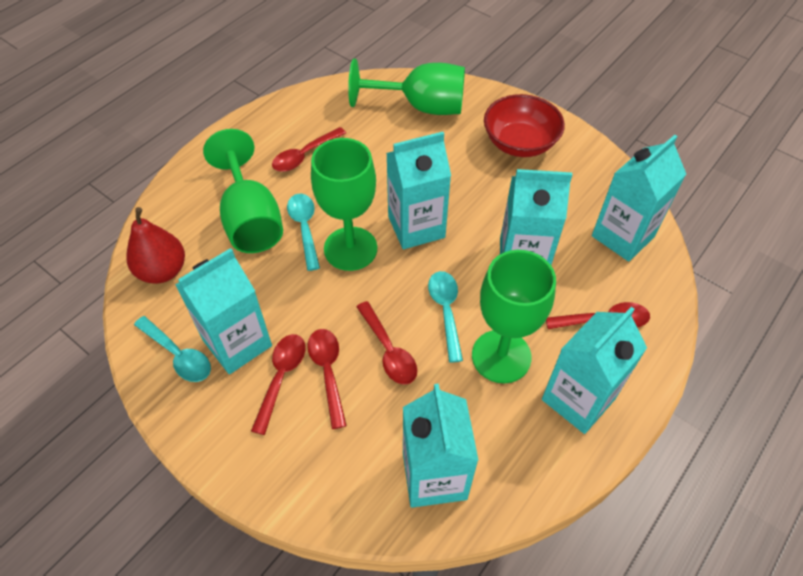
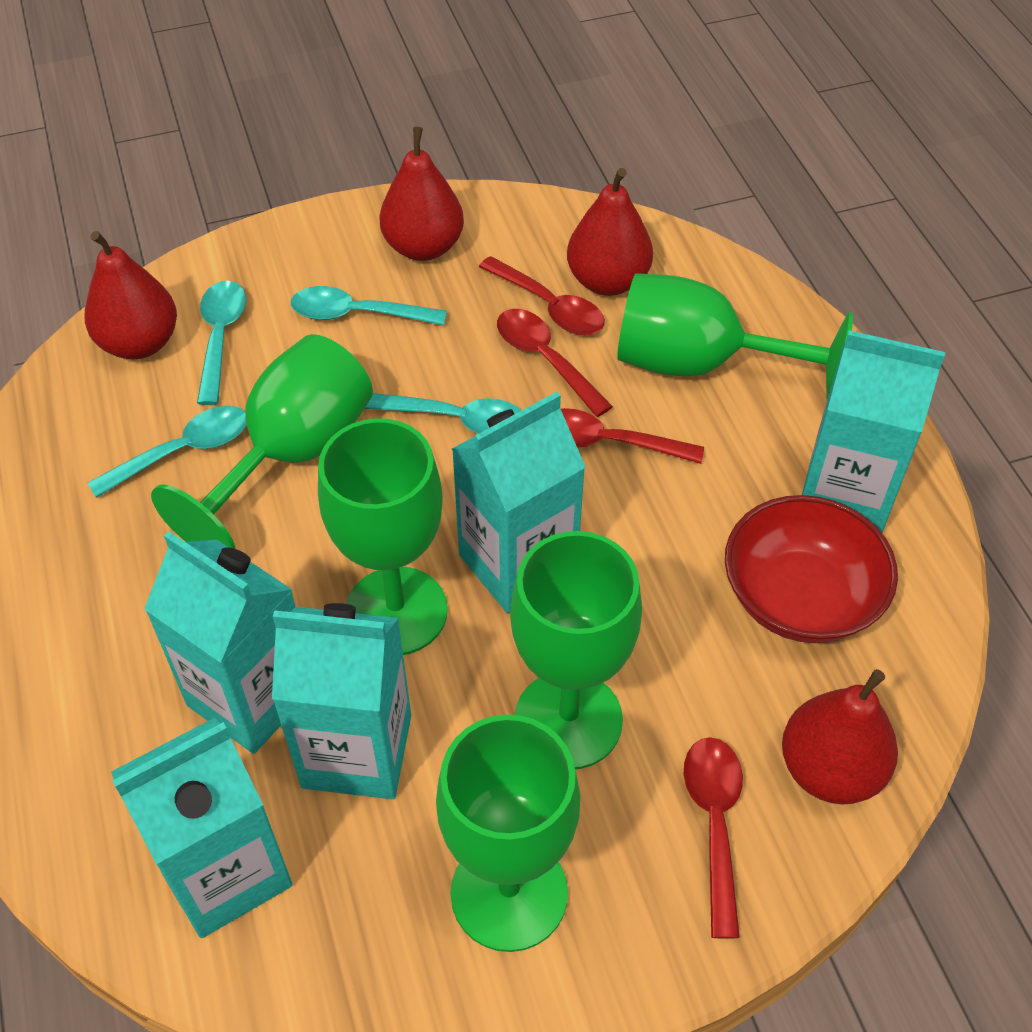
green goblet: 4 -> 5
red pear: 1 -> 4
red spoon: 5 -> 4
turquoise carton: 6 -> 5
turquoise spoon: 3 -> 4

